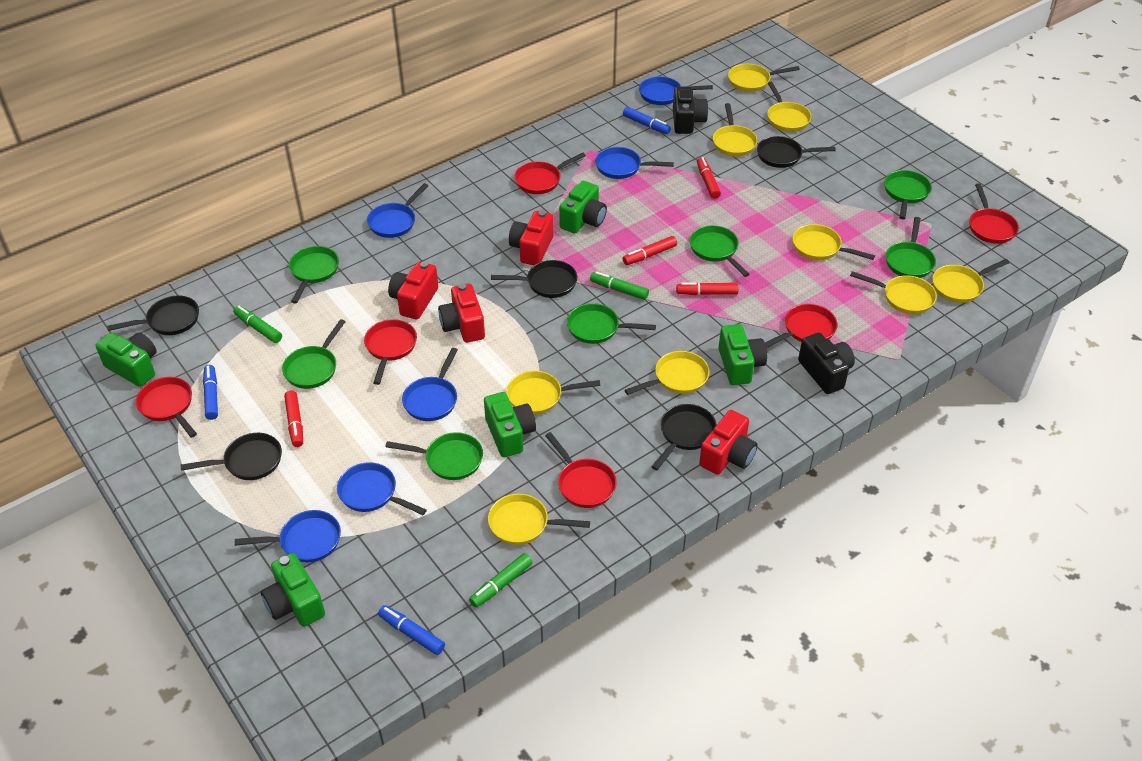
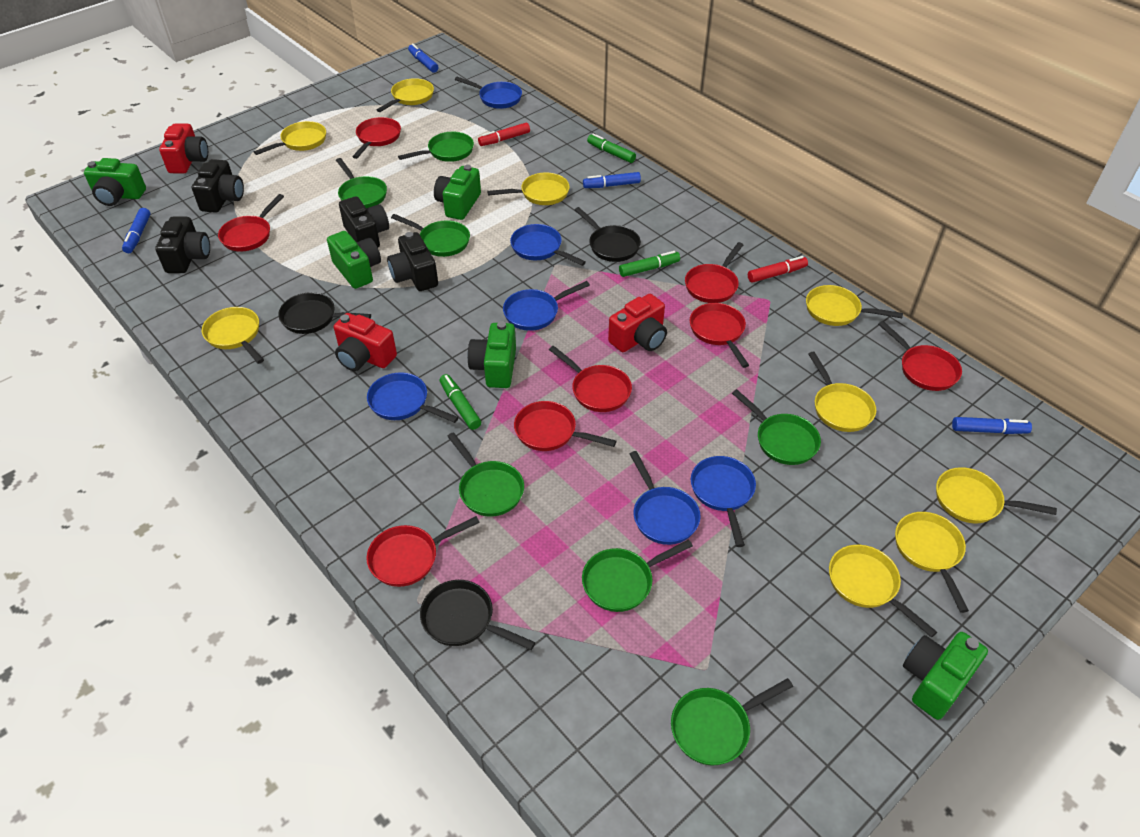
black camera: 2 -> 4
black pan: 5 -> 3
blue marker: 3 -> 4
red camera: 4 -> 3
red marker: 4 -> 2
red pan: 6 -> 8

